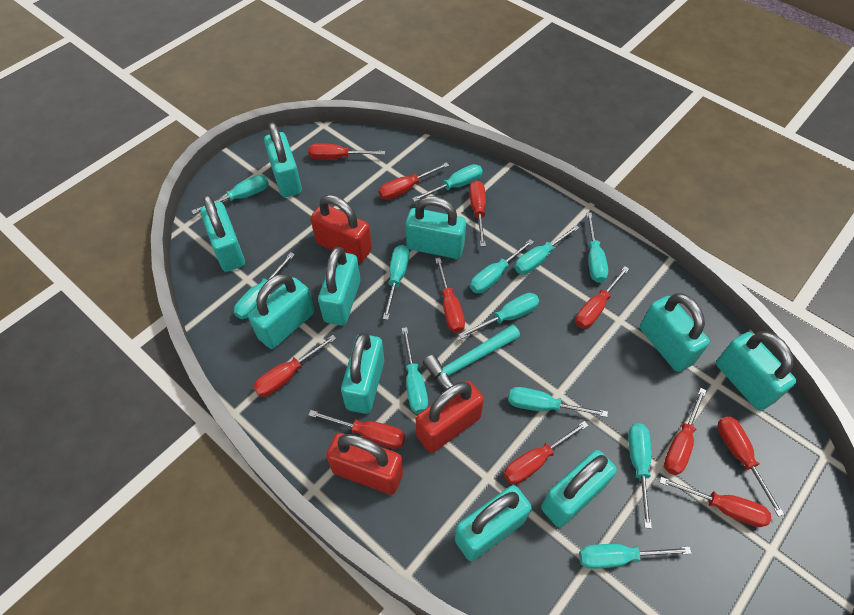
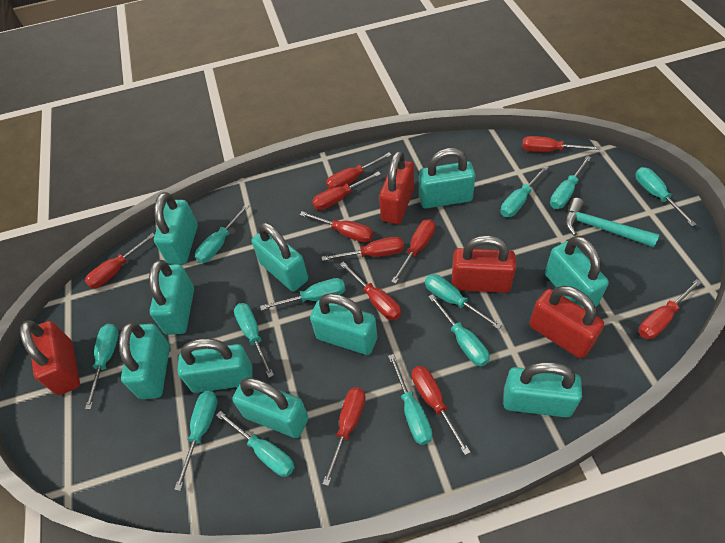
red padlock: 3 -> 4

